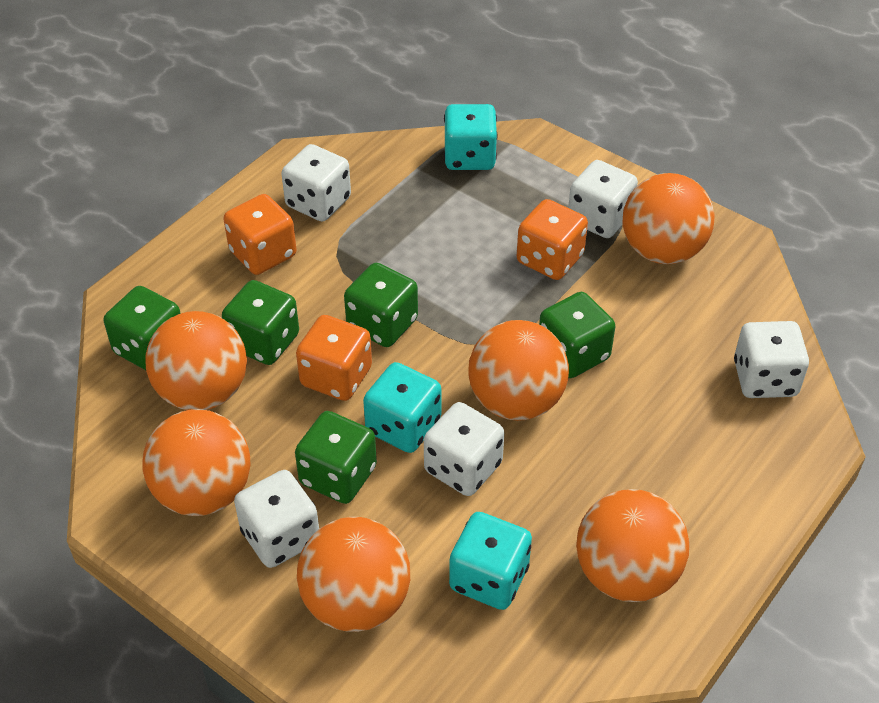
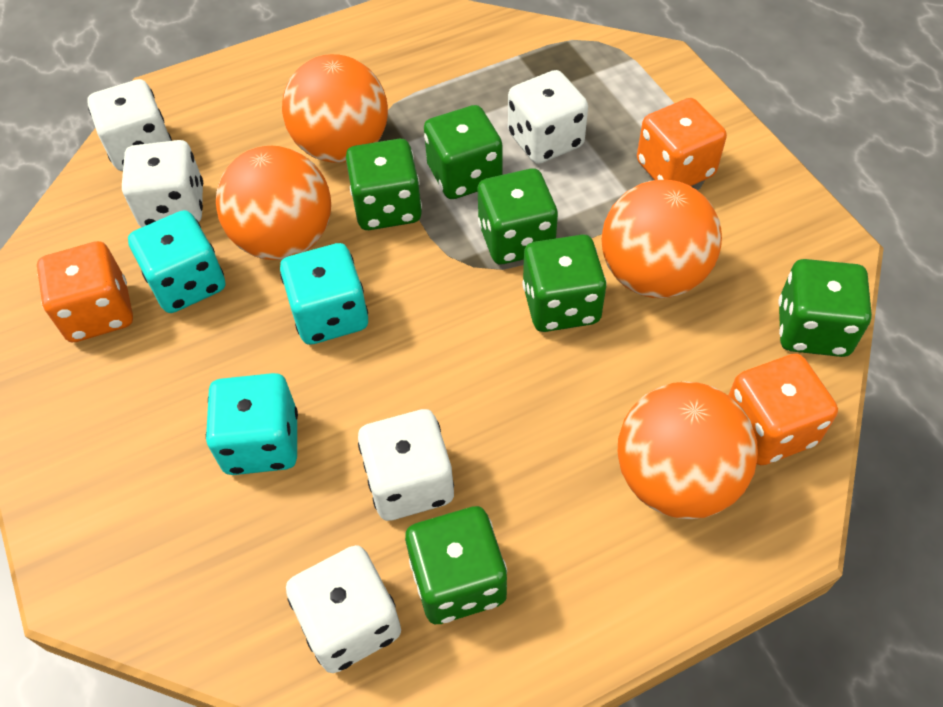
green dice: 5 -> 6
orange ball: 6 -> 4

